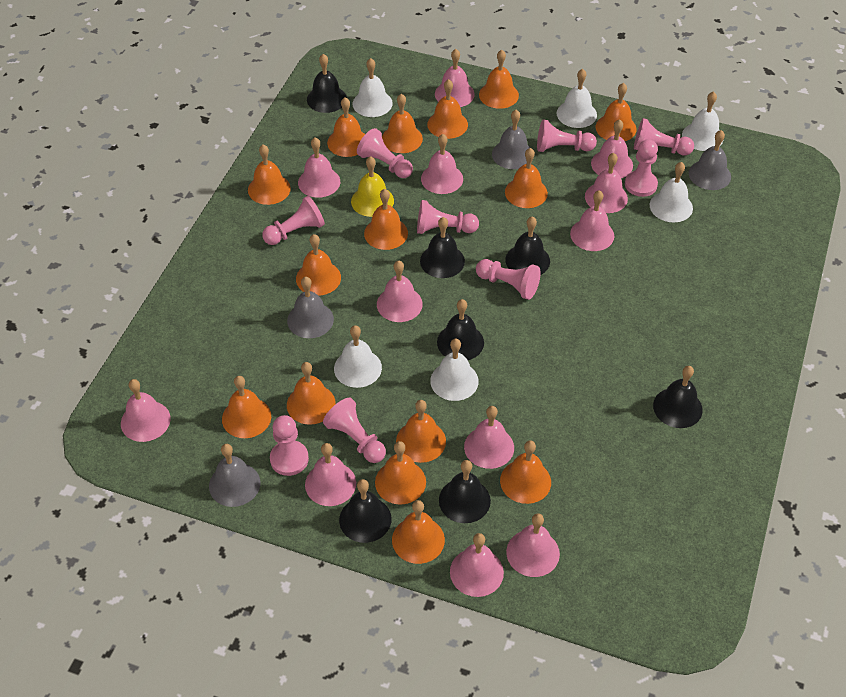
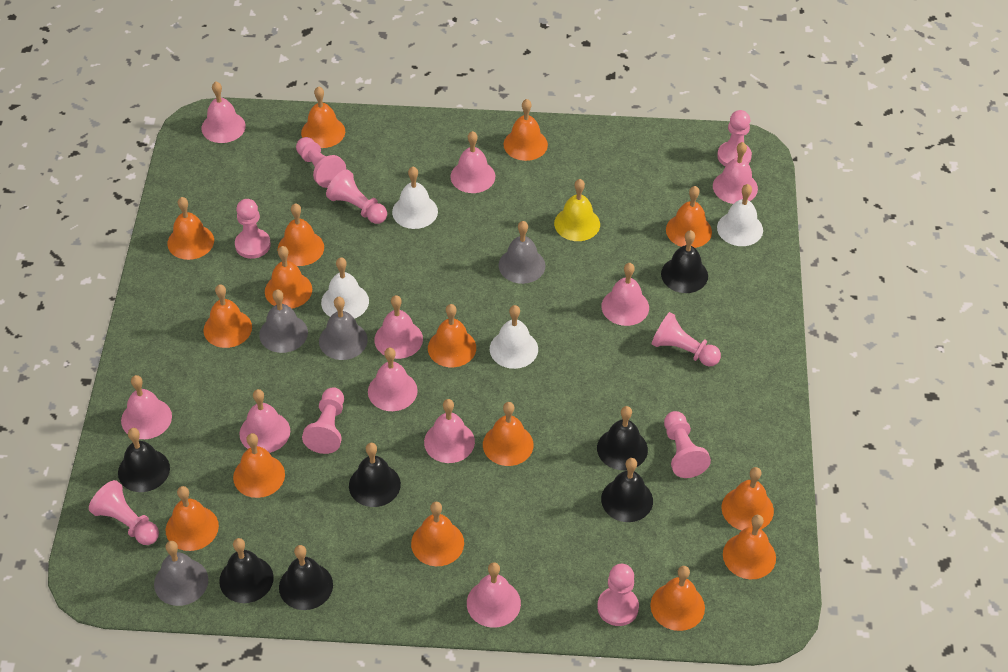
pink bell: 12 -> 10
white bell: 6 -> 4

